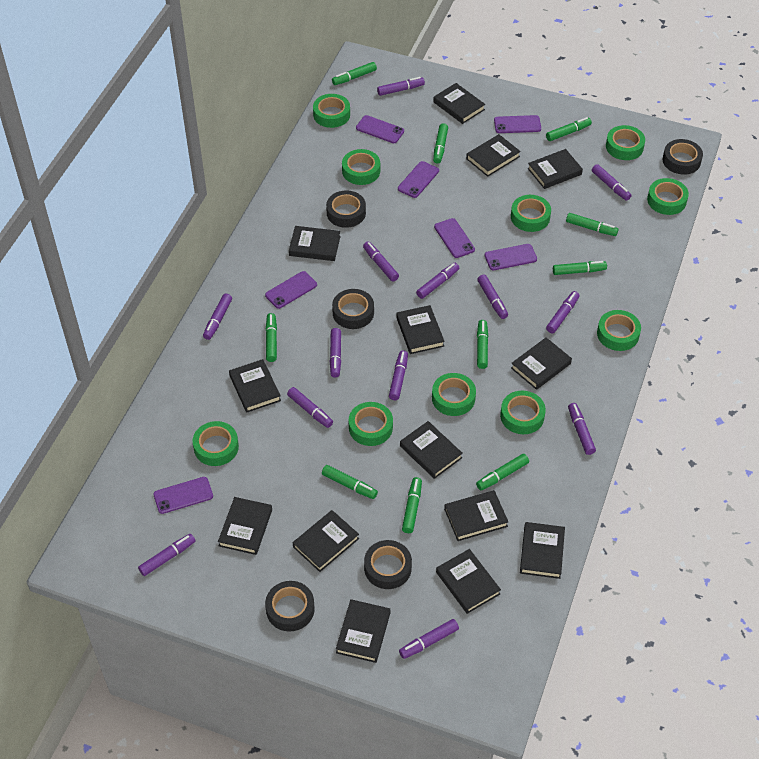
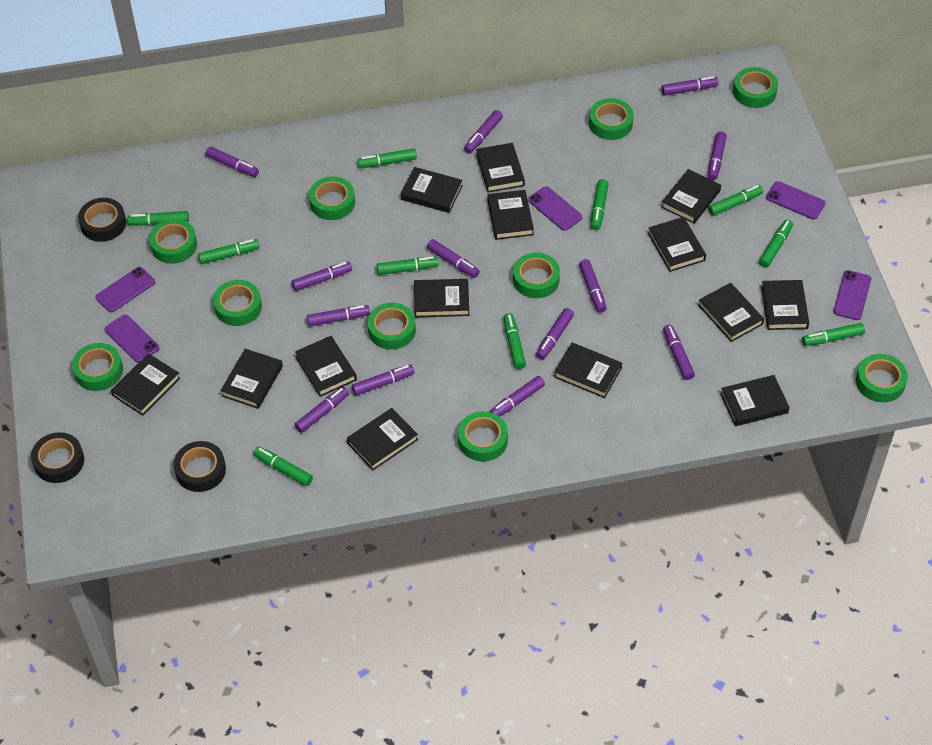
black tape: 5 -> 3
purple phone: 7 -> 5

